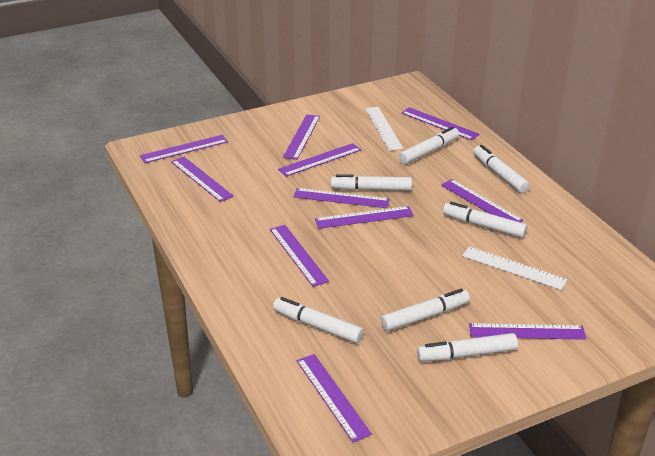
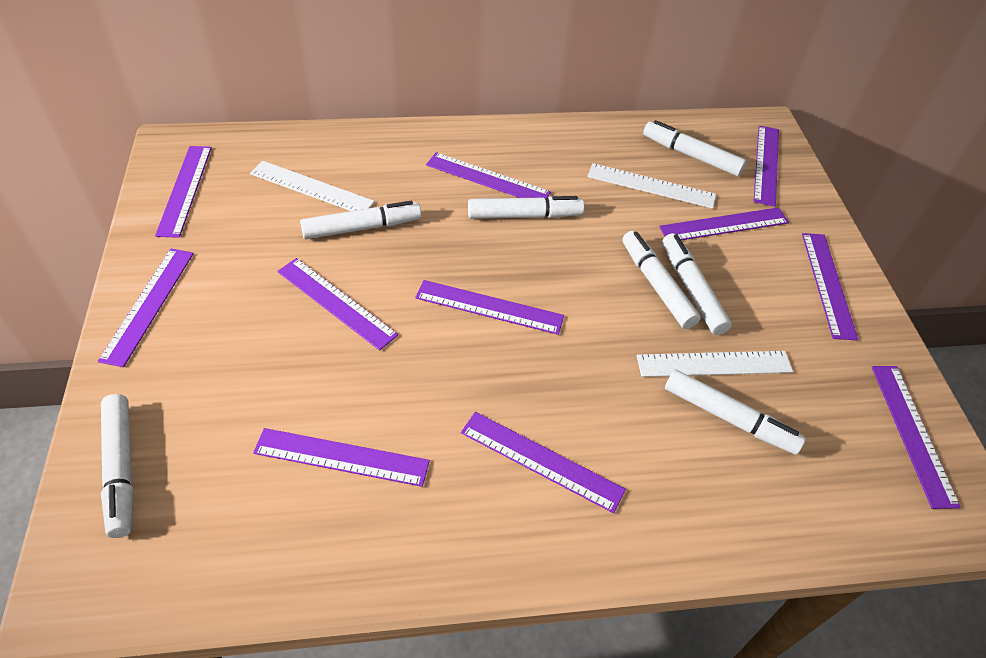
white ruler: 2 -> 3

